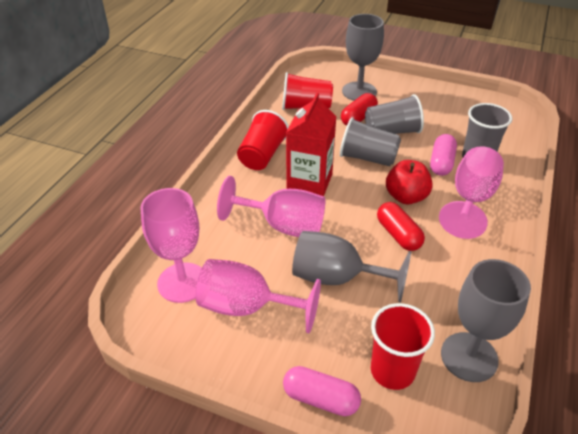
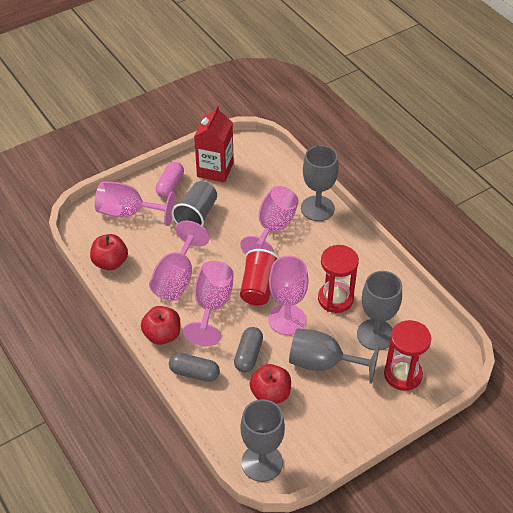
grey capsule: 0 -> 2
grey cup: 3 -> 1
grey goblet: 3 -> 4
pink capsule: 2 -> 1
pink goblet: 4 -> 5
red apple: 1 -> 3
red capsule: 2 -> 0
red cup: 3 -> 1
red hourglass: 0 -> 2

